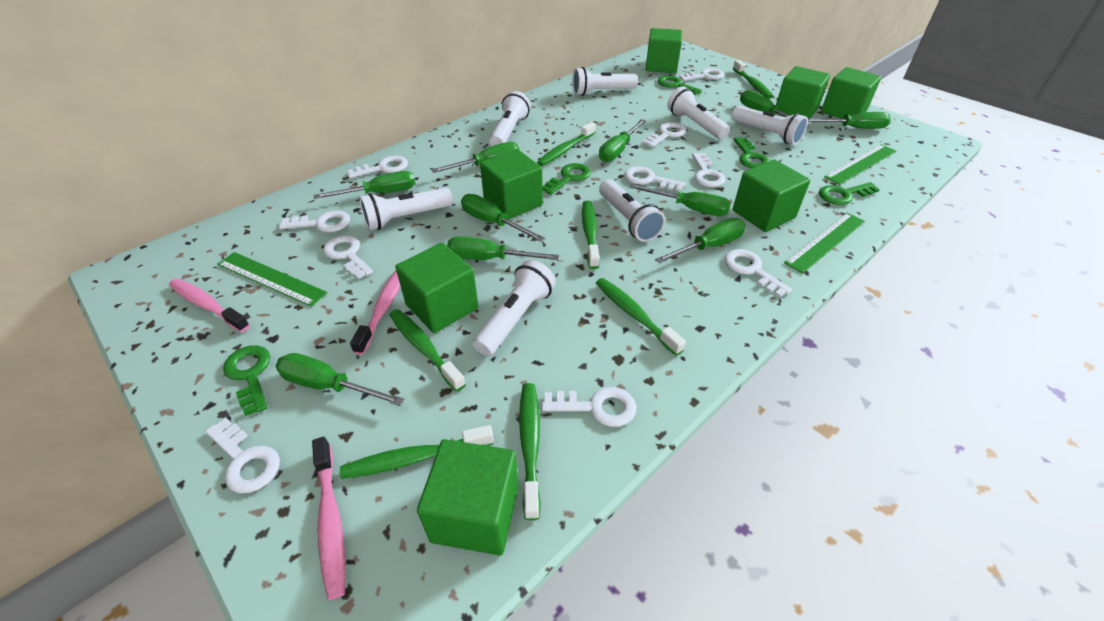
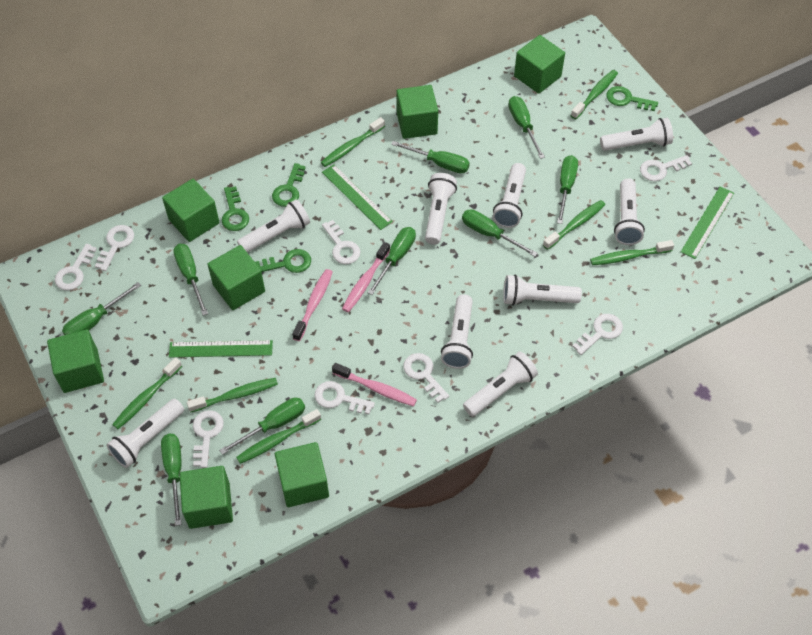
green key: 5 -> 4
green screwdriver: 10 -> 9
white flashlight: 7 -> 9
white key: 10 -> 8

